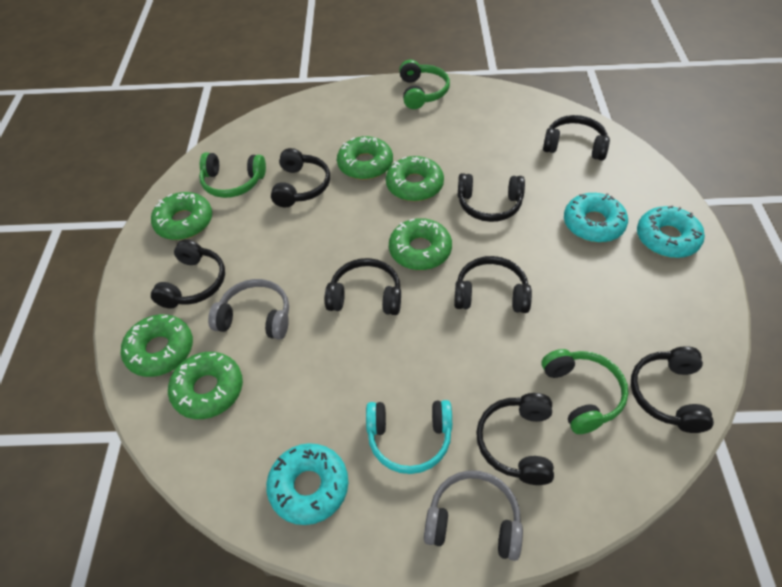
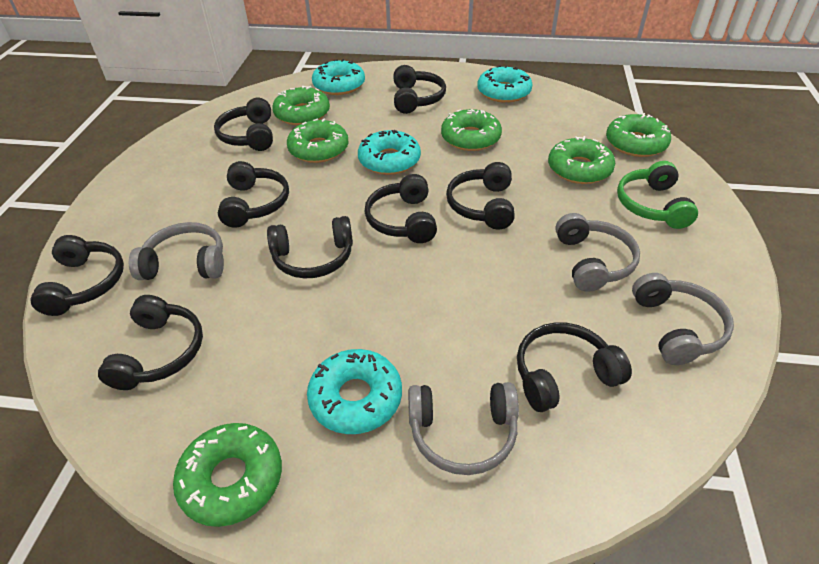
black headphones: 8 -> 9
green headphones: 3 -> 1
grey headphones: 2 -> 4
turquoise donut: 3 -> 4
turquoise headphones: 1 -> 0

